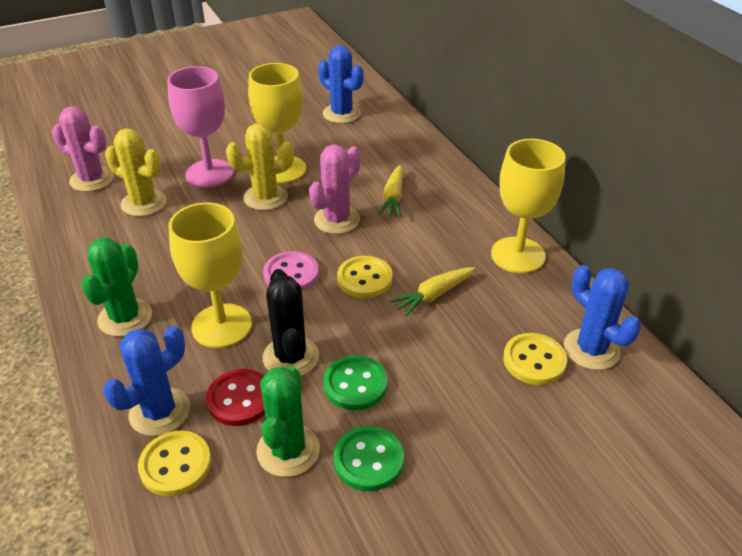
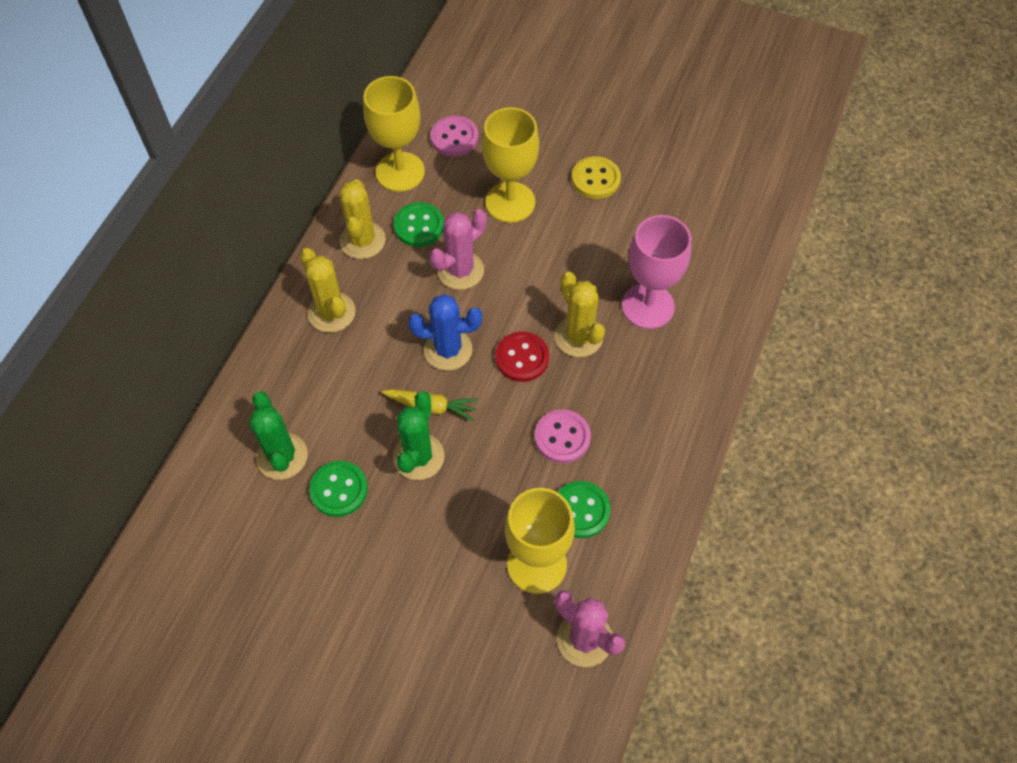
black cactus: 1 -> 0
blue cactus: 3 -> 1
green button: 2 -> 3
pink button: 1 -> 2
yellow button: 3 -> 1
yellow cactus: 2 -> 3
yellow carrot: 2 -> 1

